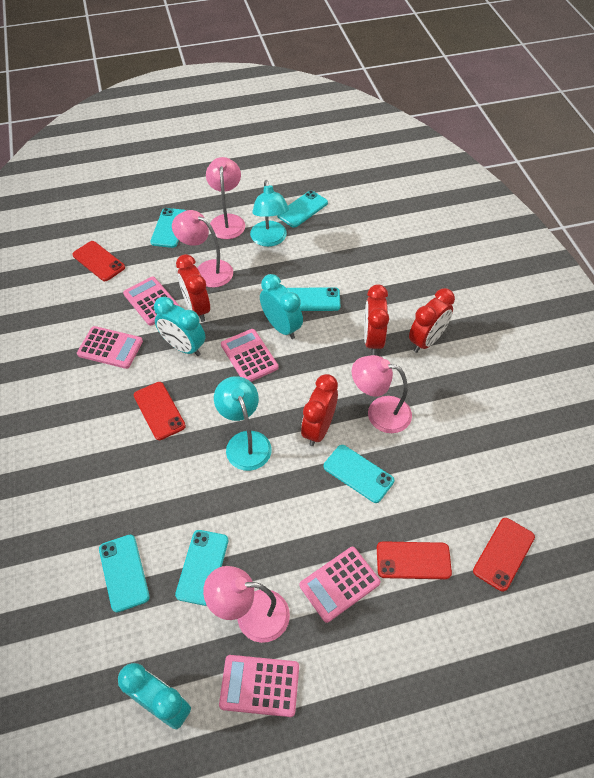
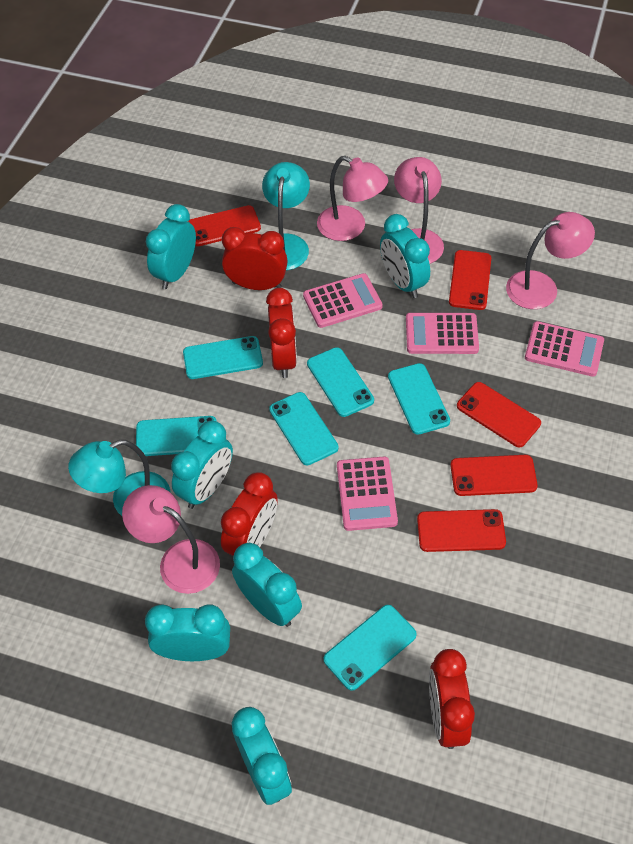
pink calculator: 5 -> 4
red phone: 4 -> 5
turquoise clock: 3 -> 6

